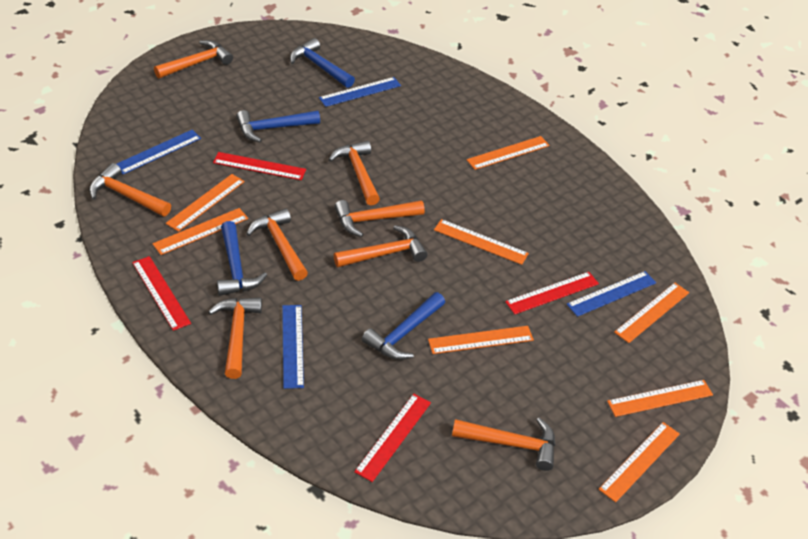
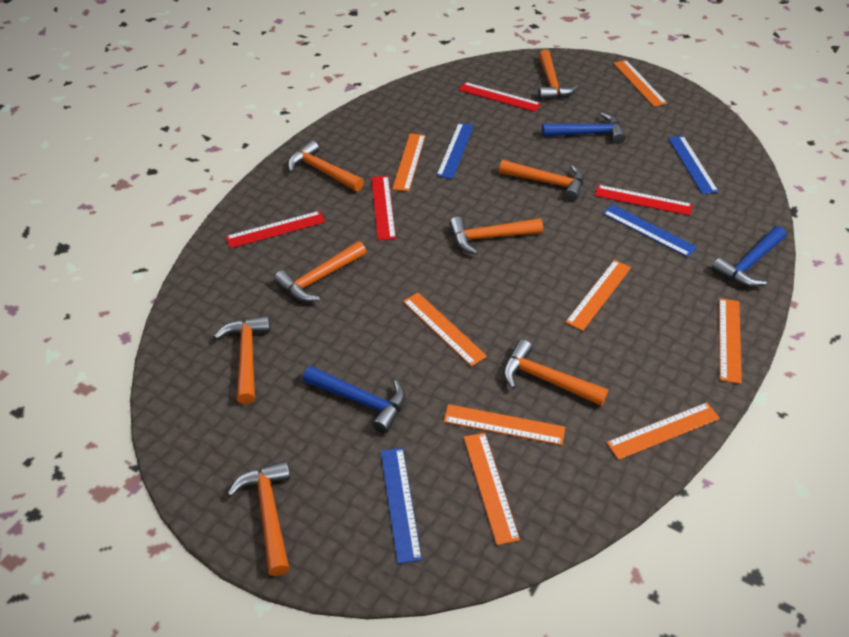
blue hammer: 4 -> 3

